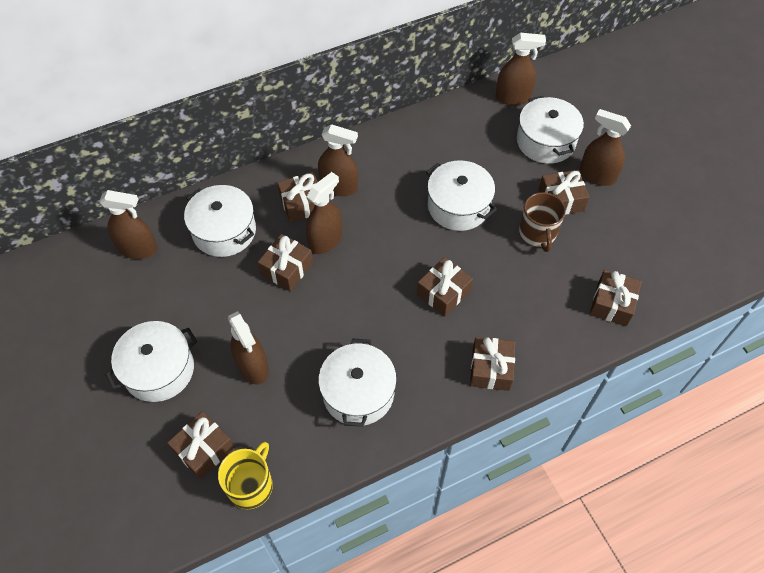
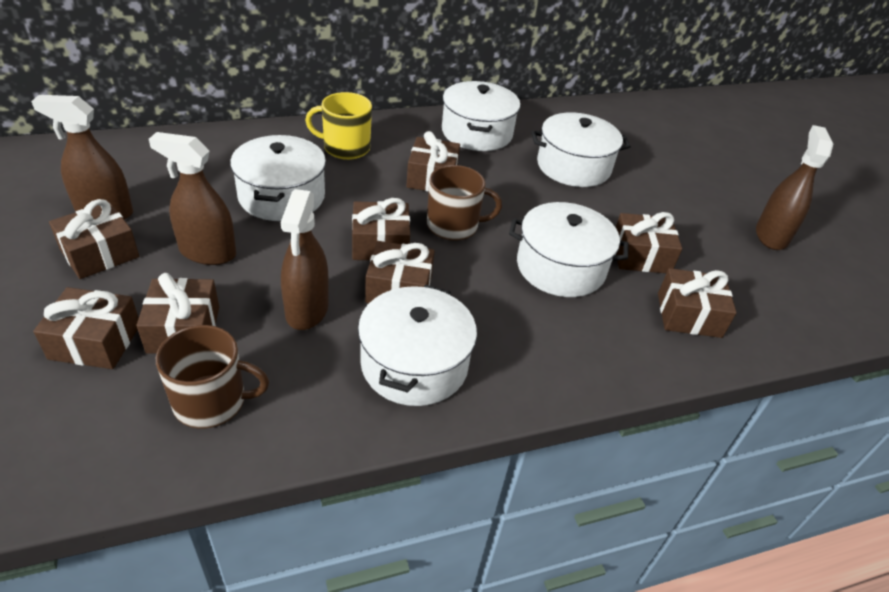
brown gift: 7 -> 8
brown mug: 1 -> 2
brown spray bottle: 6 -> 4

